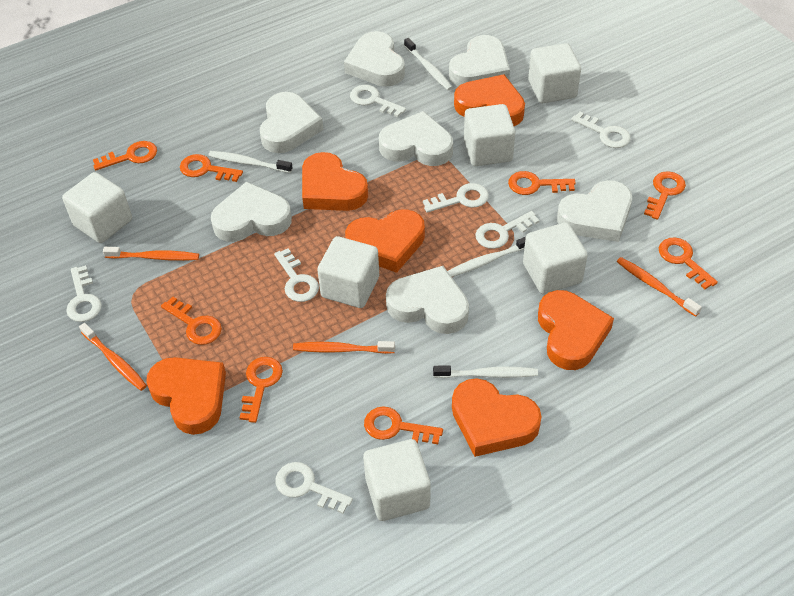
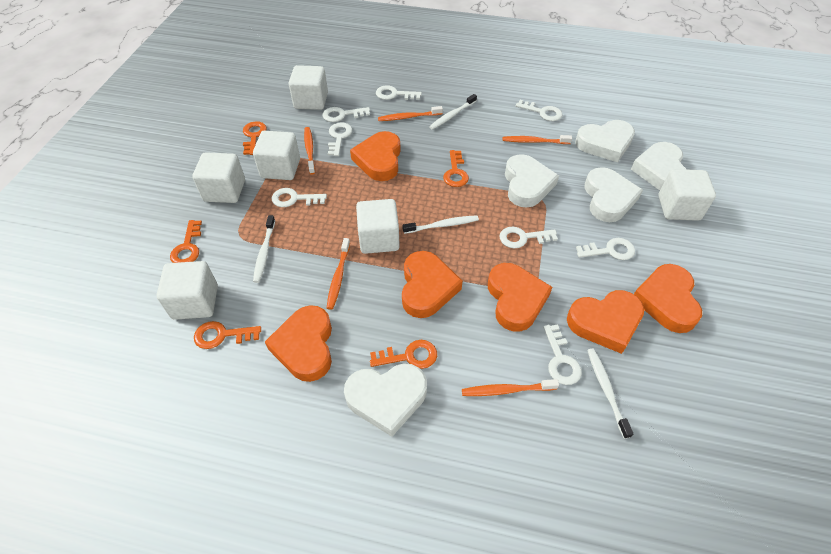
orange key: 8 -> 5
orange toothbrush: 4 -> 5
white heart: 7 -> 5
white key: 7 -> 8

